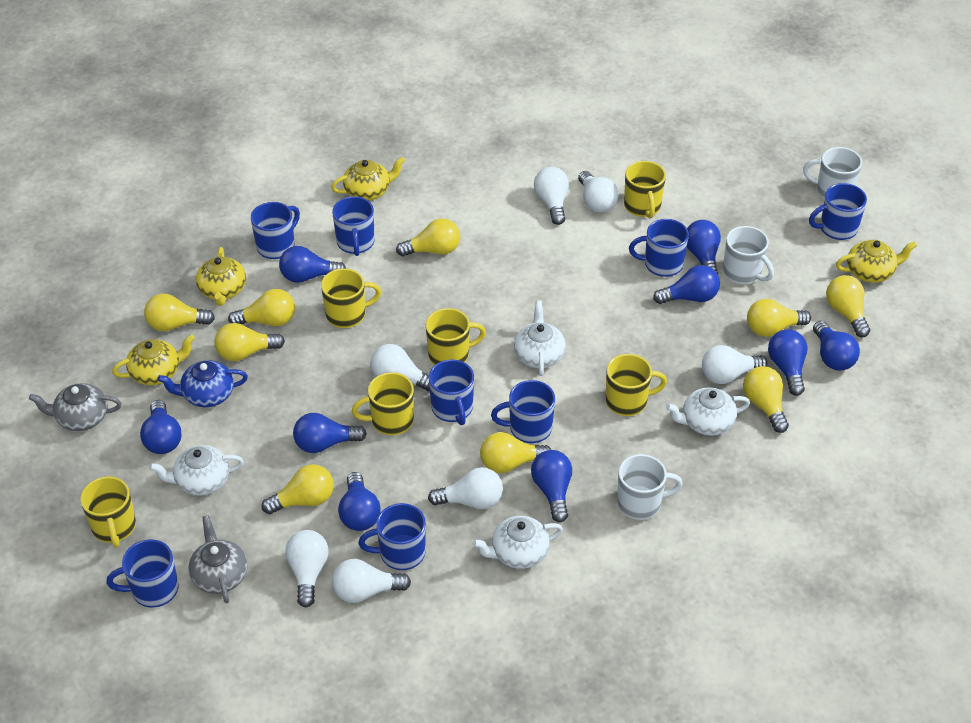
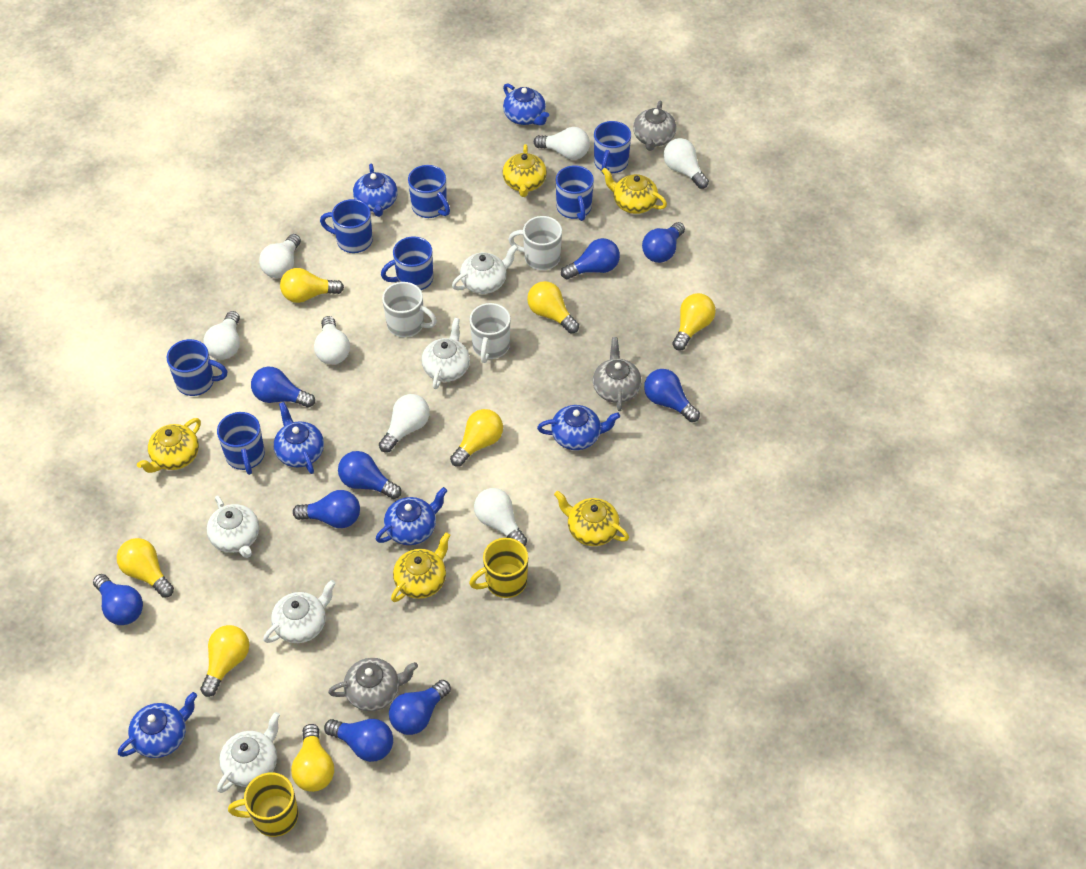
blue mug: 8 -> 7
blue teapot: 1 -> 6
grey teapot: 2 -> 3
white teapot: 4 -> 5
yellow light bulb: 9 -> 7
yellow mug: 6 -> 2
yellow teapot: 4 -> 5

